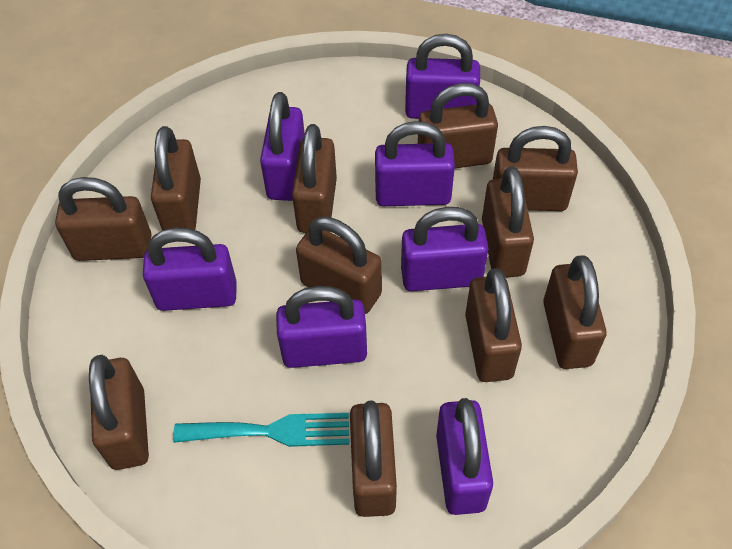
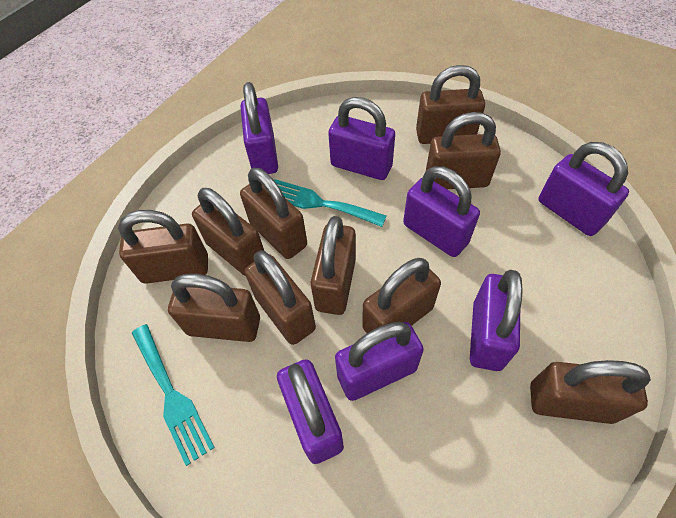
brown padlock: 11 -> 10
turquoise fork: 1 -> 2

